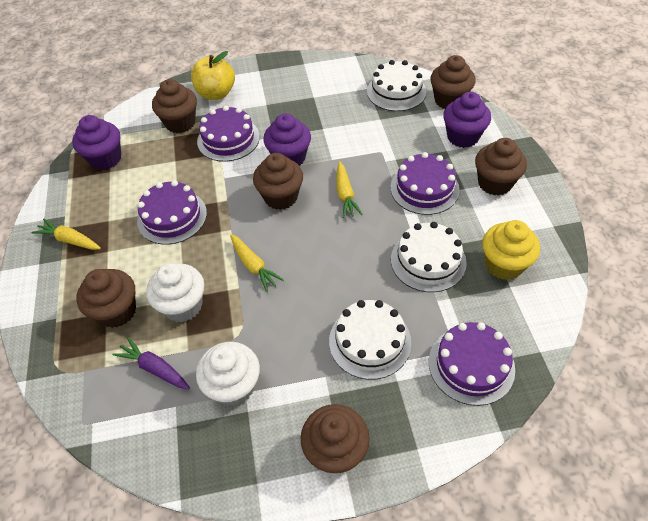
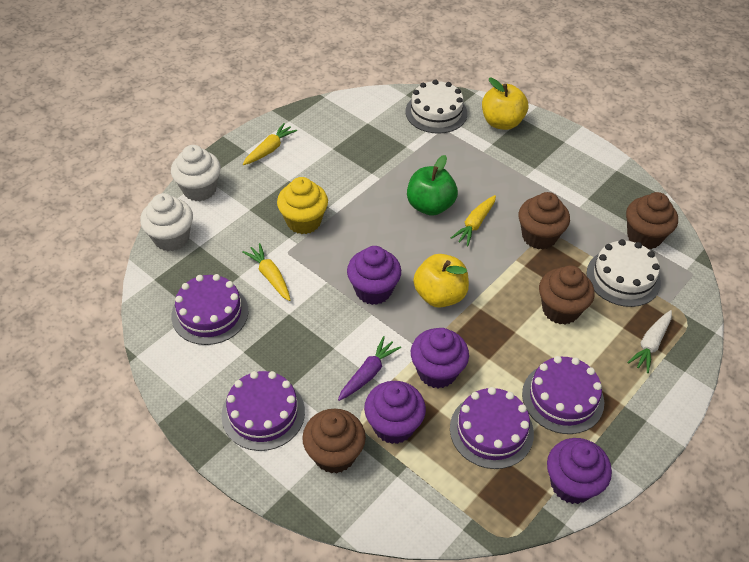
brown cupcake: 6 -> 4
green apple: 0 -> 1
purple cupcake: 3 -> 4
white cake: 3 -> 2
white carrot: 0 -> 1
yellow apple: 1 -> 2

